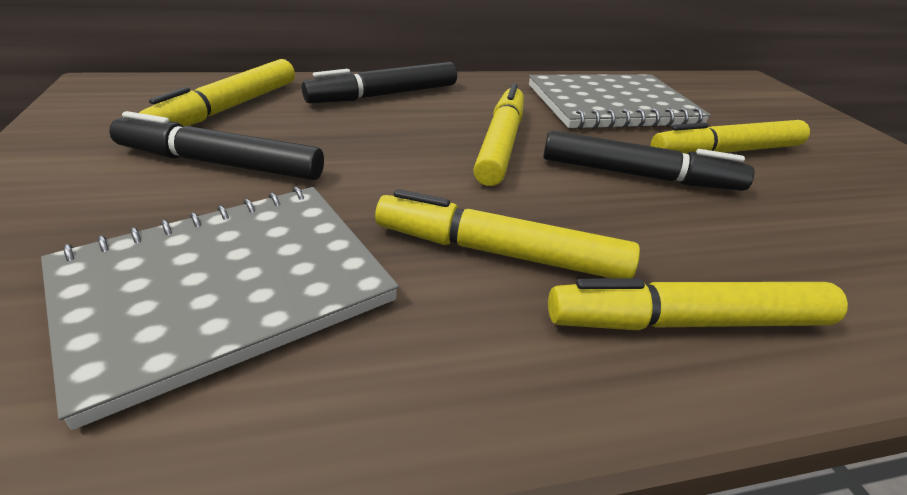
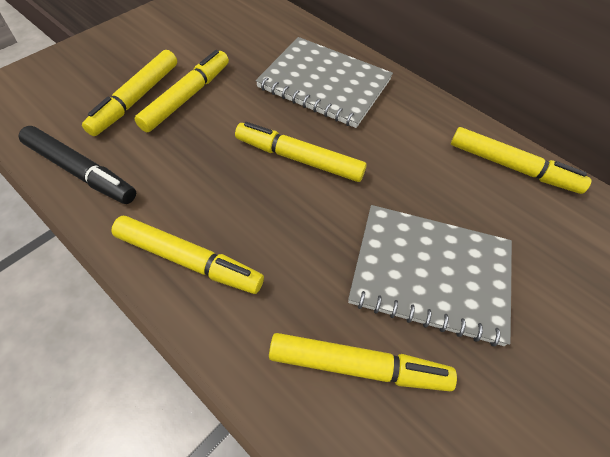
black marker: 3 -> 1
yellow marker: 5 -> 6

